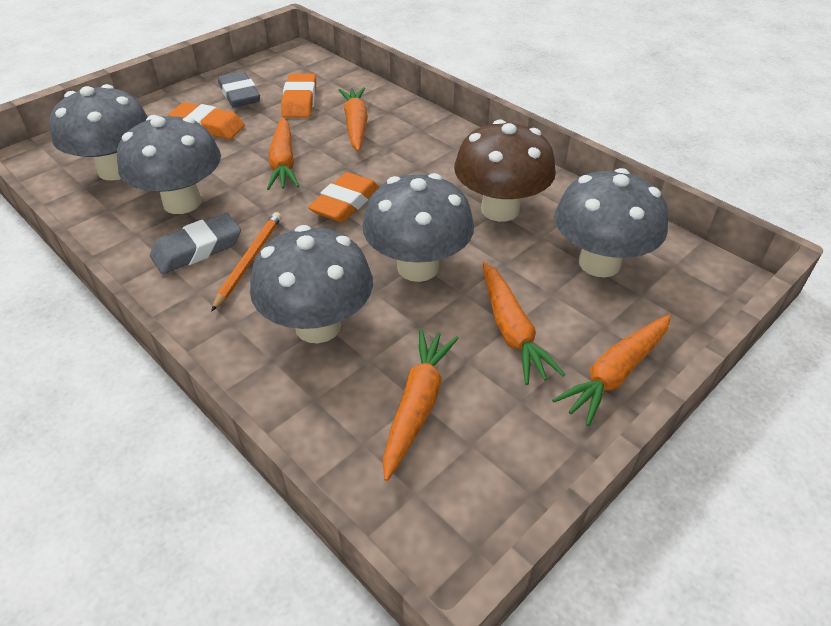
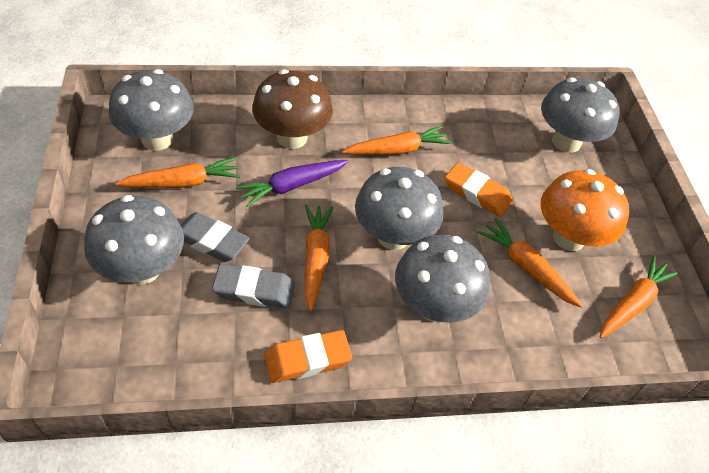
orange eraser: 3 -> 2
orange mushroom: 0 -> 1
orange pencil: 1 -> 0
purple carrot: 0 -> 1

